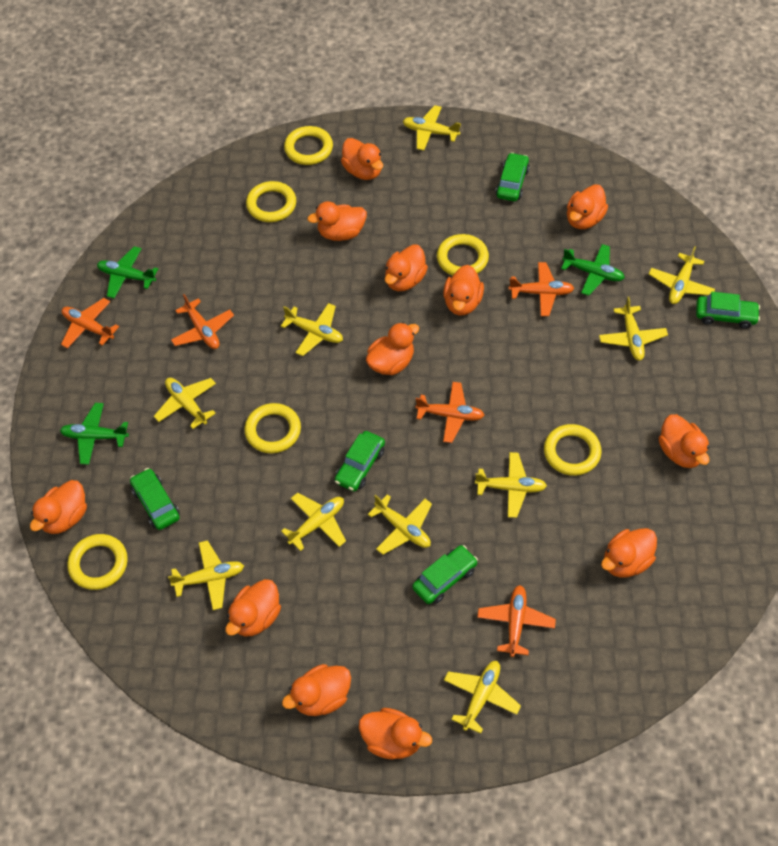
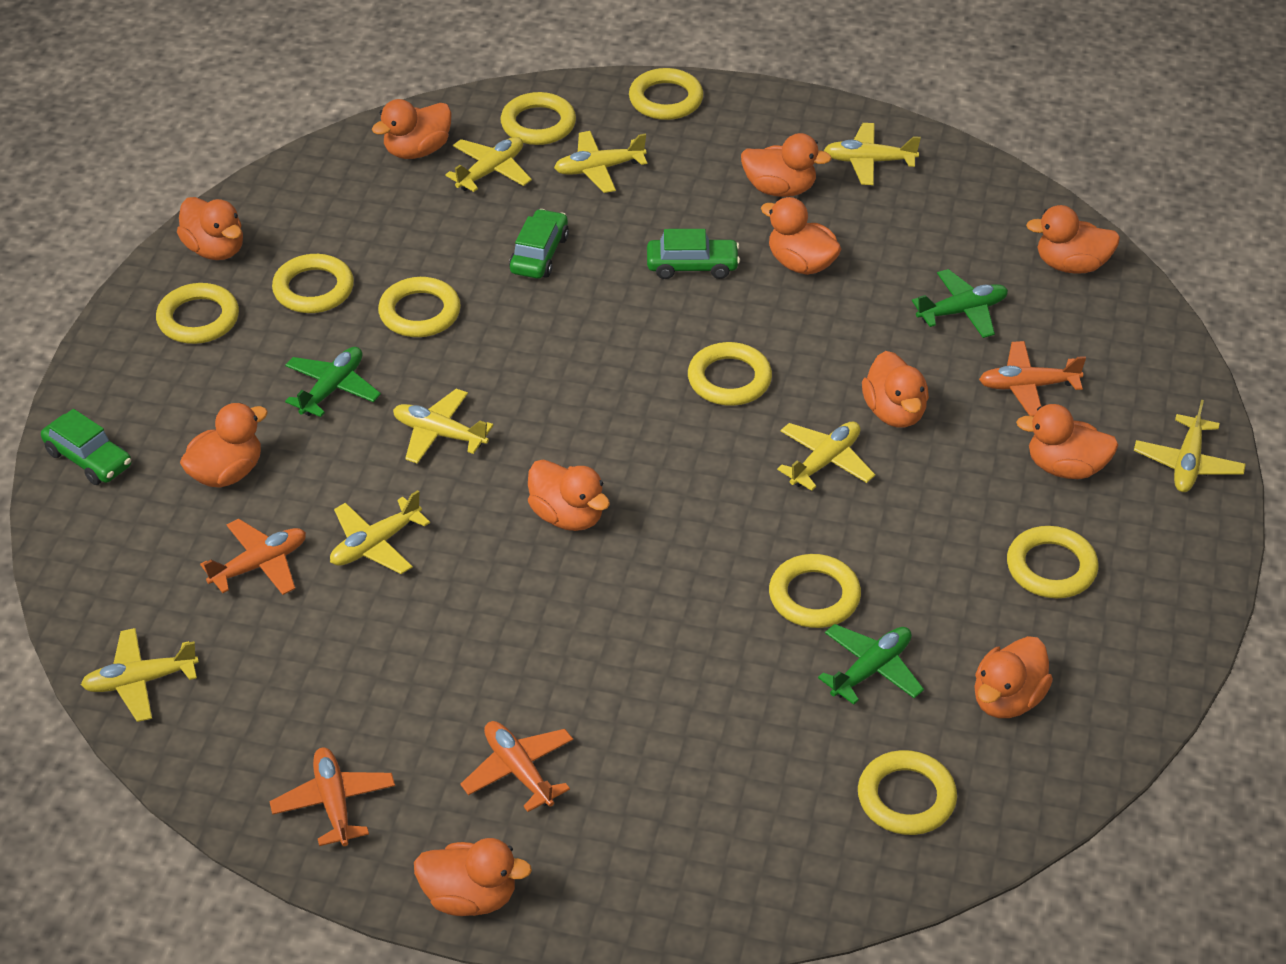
green car: 5 -> 3
orange duck: 12 -> 11
orange plane: 5 -> 4
yellow plane: 10 -> 8
yellow ring: 6 -> 9

